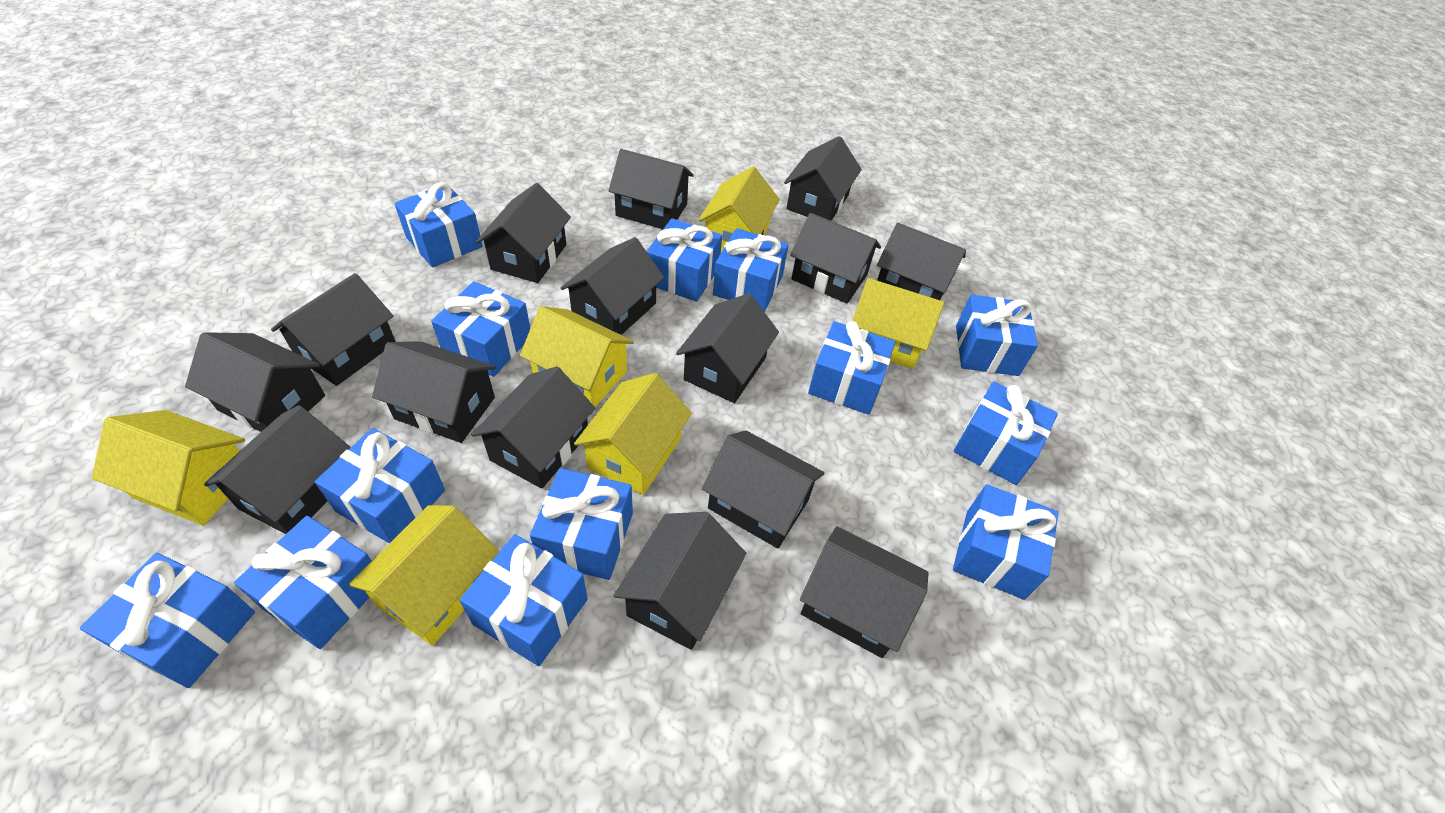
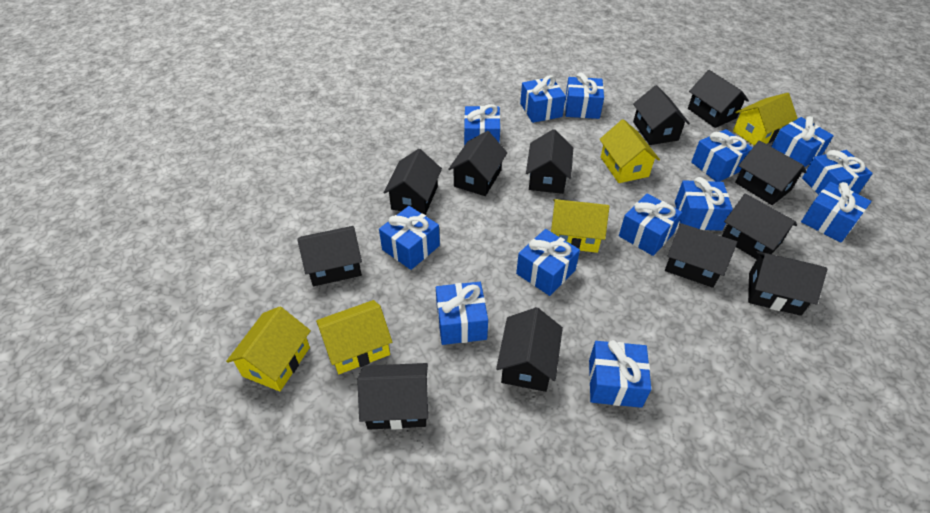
black house: 15 -> 12
yellow house: 6 -> 5

